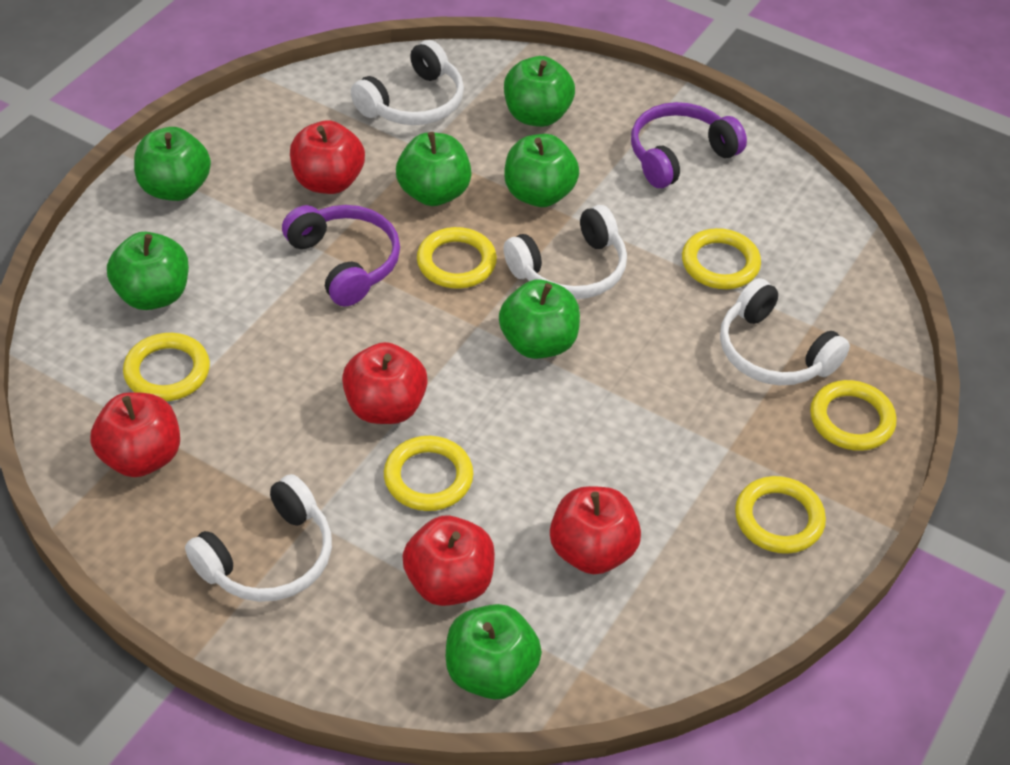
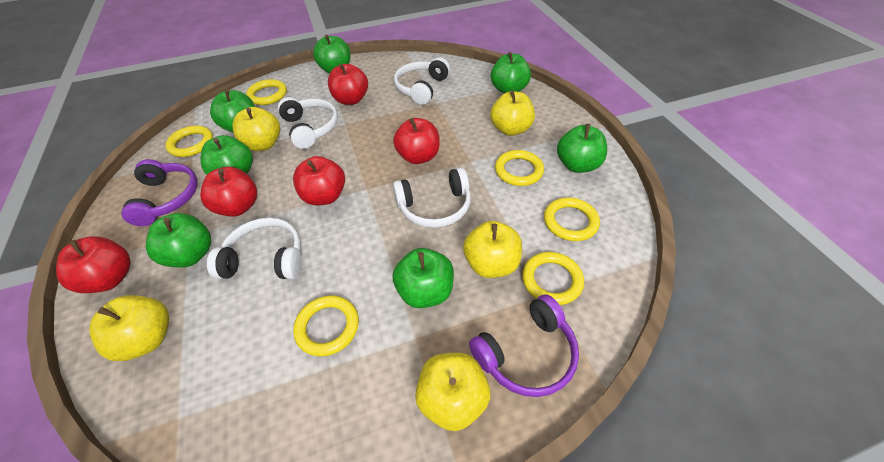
yellow apple: 0 -> 5

